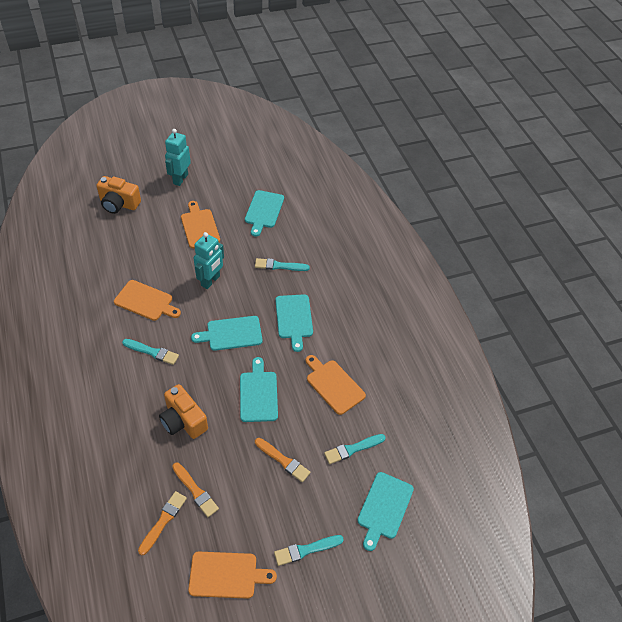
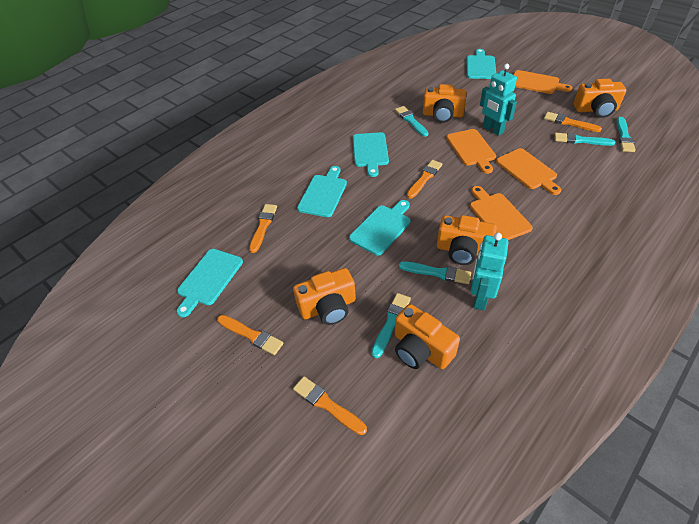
orange brush: 3 -> 5
orange camera: 2 -> 5
turquoise brush: 4 -> 5

